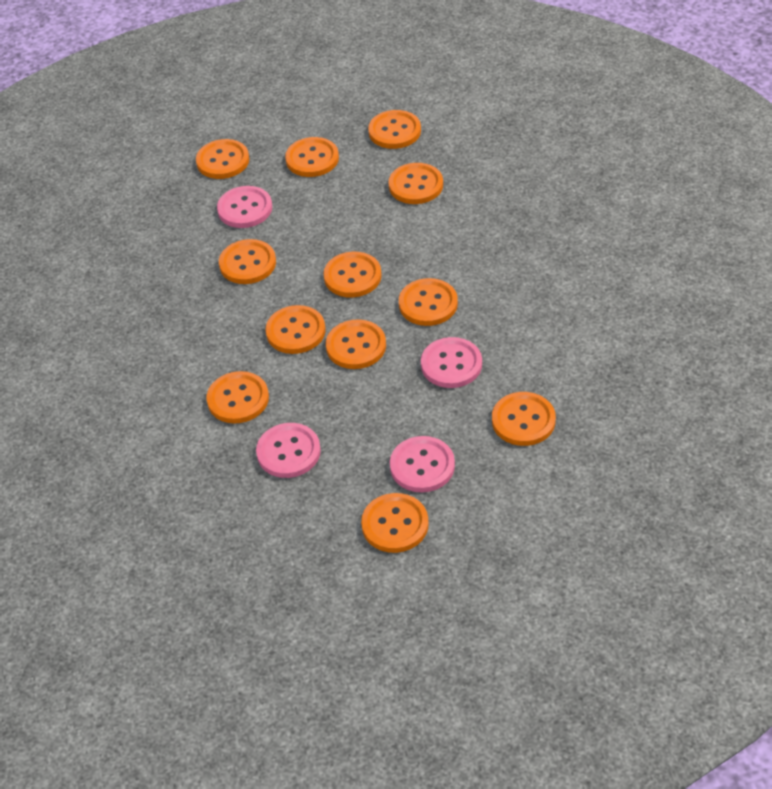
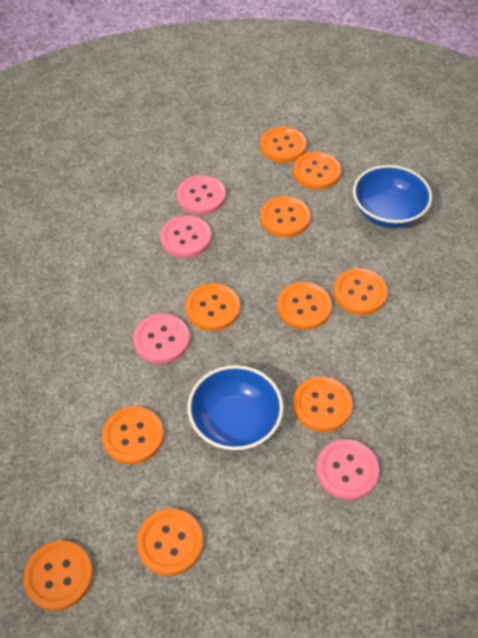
blue bowl: 0 -> 2
orange button: 12 -> 10

